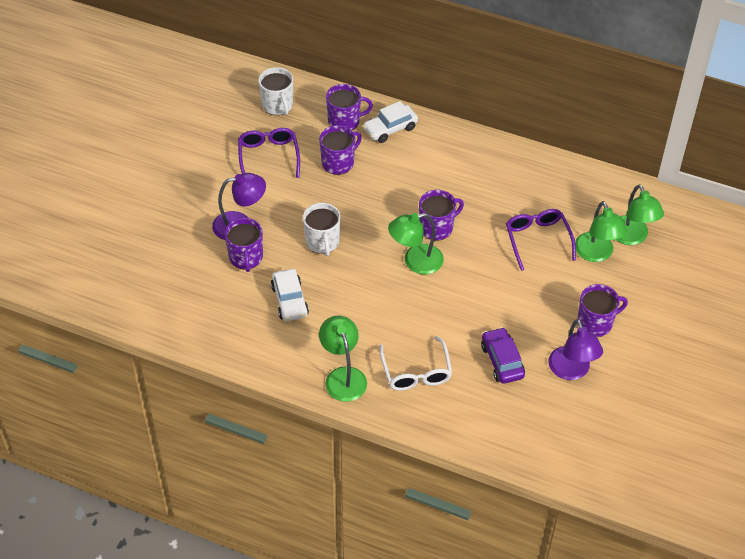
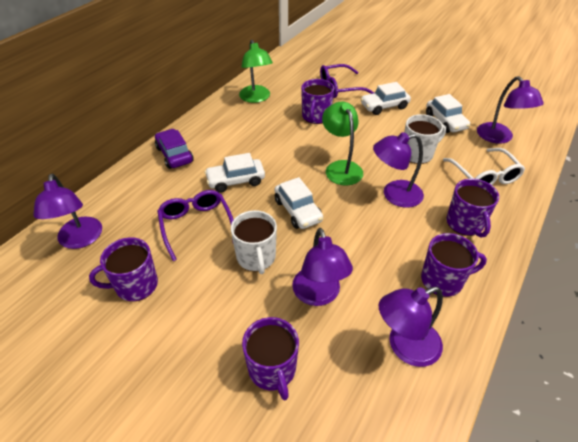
green lamp: 4 -> 2
purple lamp: 2 -> 5
white car: 2 -> 4

